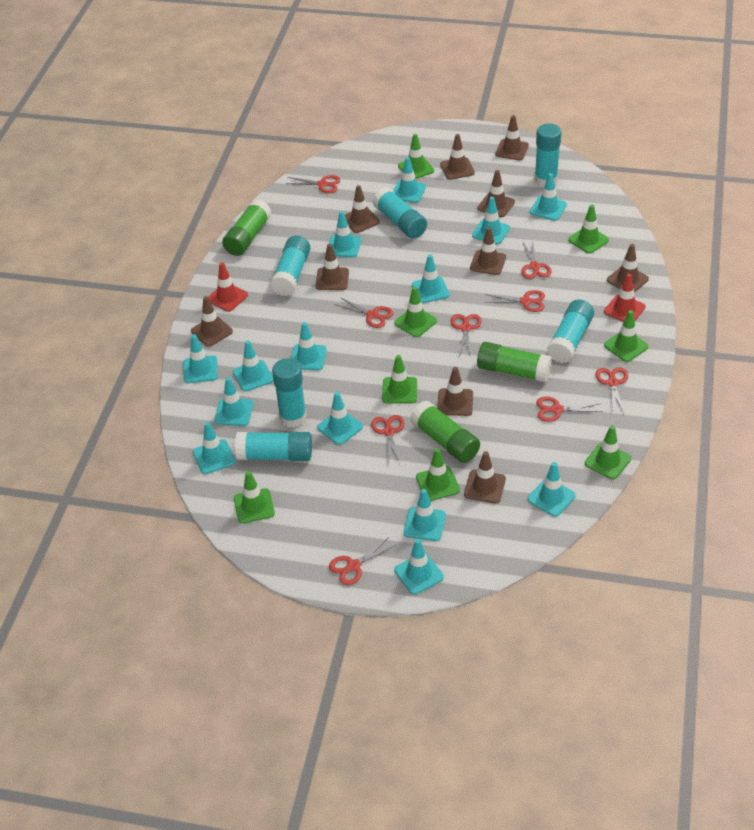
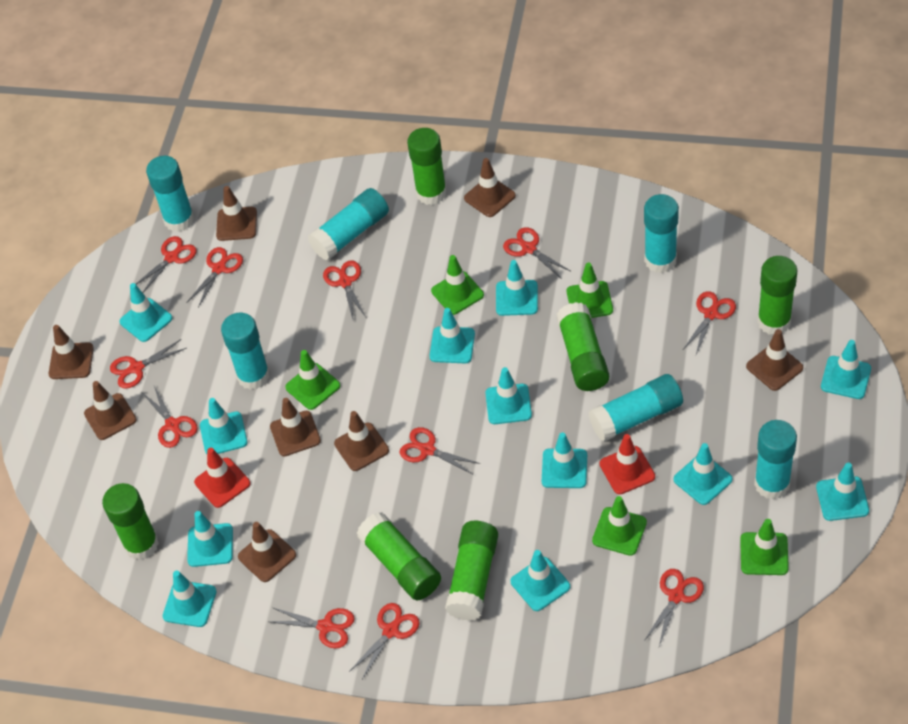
brown traffic cone: 10 -> 8
green glue stick: 3 -> 6
green traffic cone: 8 -> 5
red scissors: 9 -> 11
turquoise traffic cone: 14 -> 12

